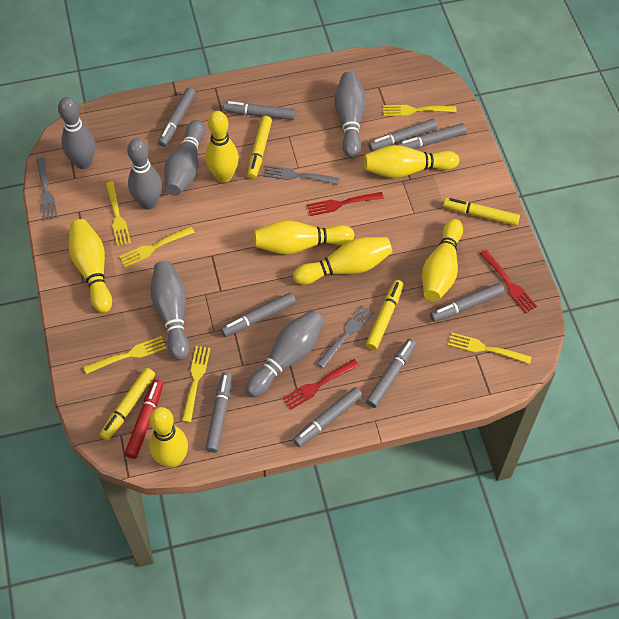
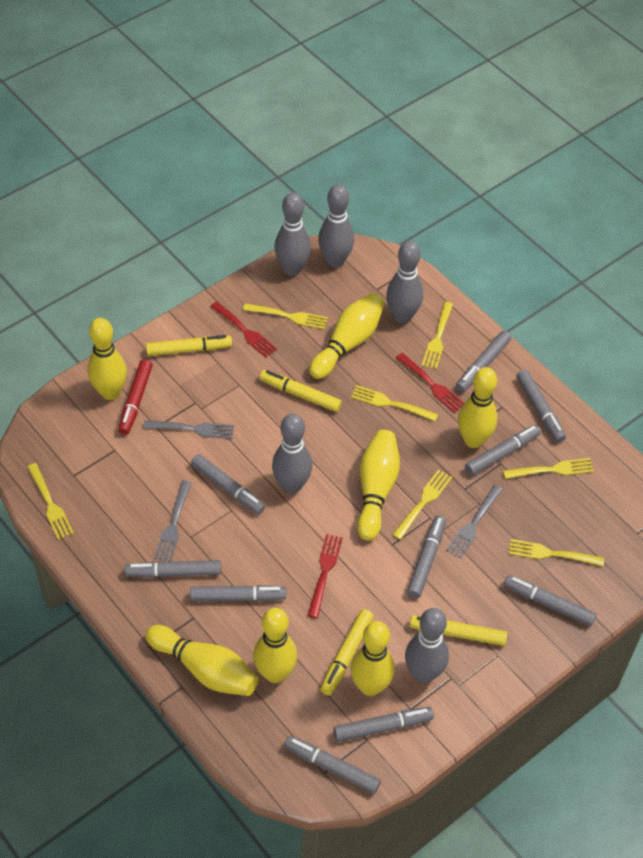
grey bowling pin: 6 -> 5
grey marker: 9 -> 10
yellow fork: 6 -> 7

